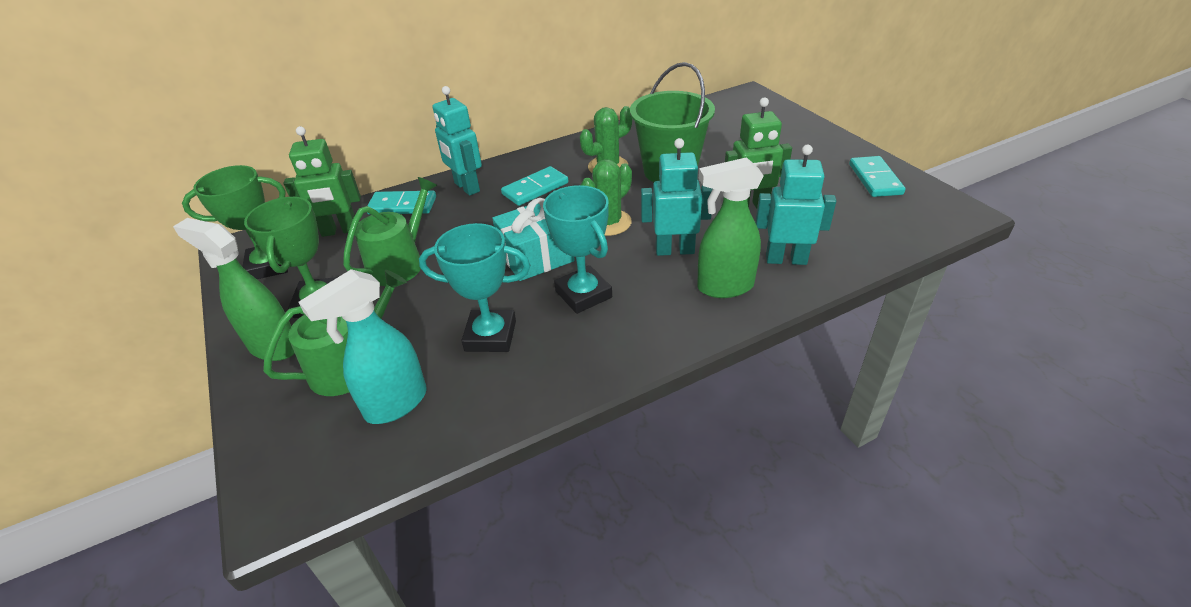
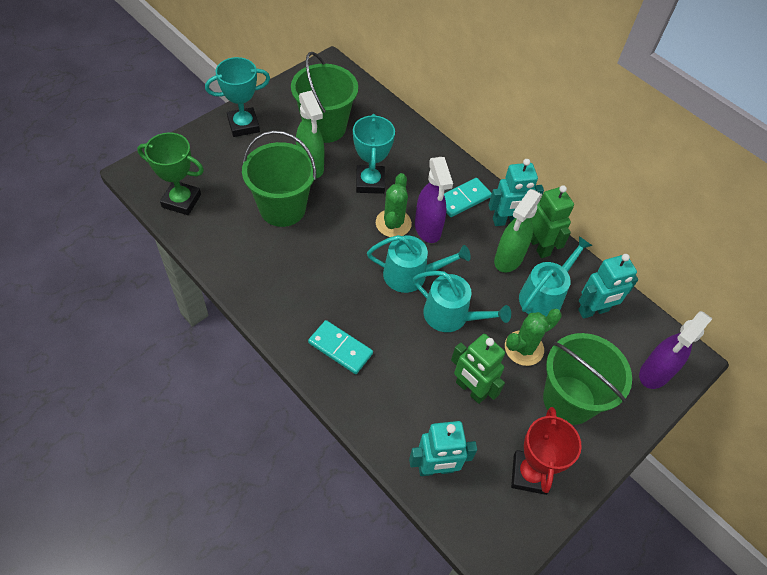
green bucket: 1 -> 3
green trophy: 2 -> 1
green watering can: 2 -> 0
purple spray bottle: 0 -> 2
red trophy: 0 -> 1
turquoise domino: 3 -> 2
turquoise gift: 1 -> 0
turquoise spray bottle: 1 -> 0
turquoise watering can: 0 -> 3

